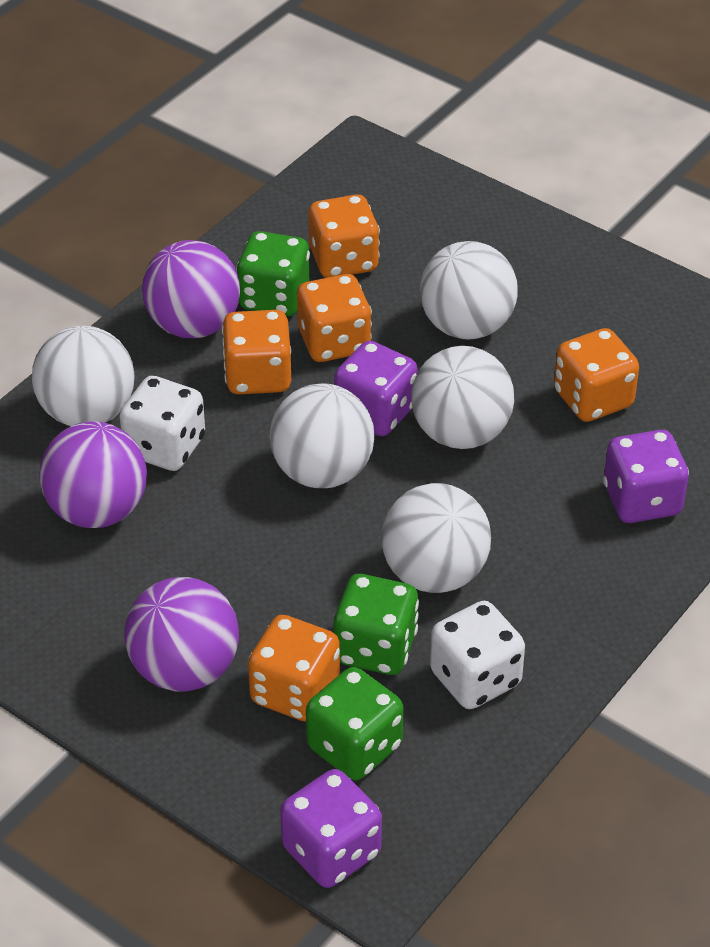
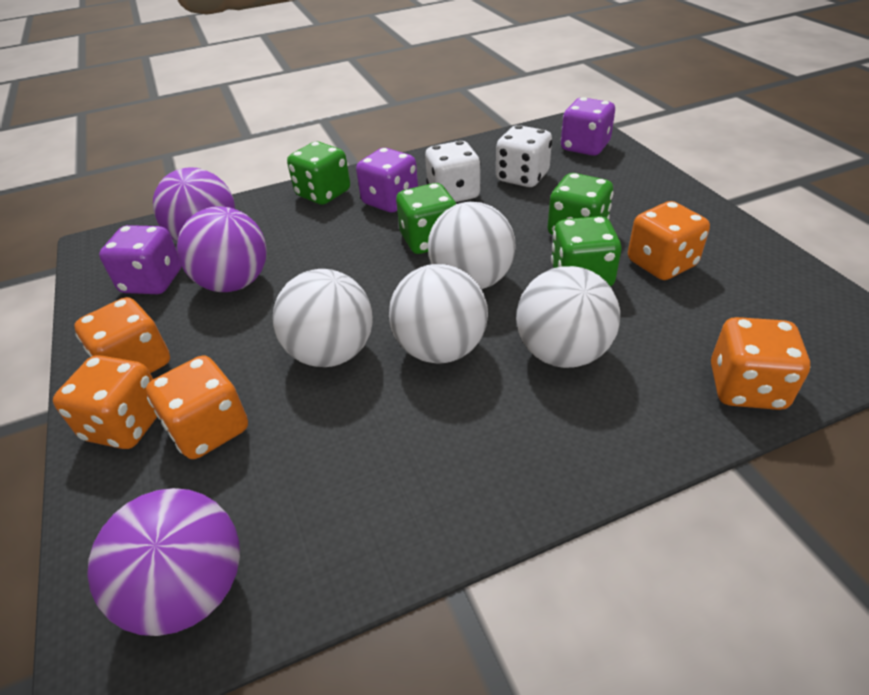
green dice: 3 -> 4
white ball: 5 -> 4

